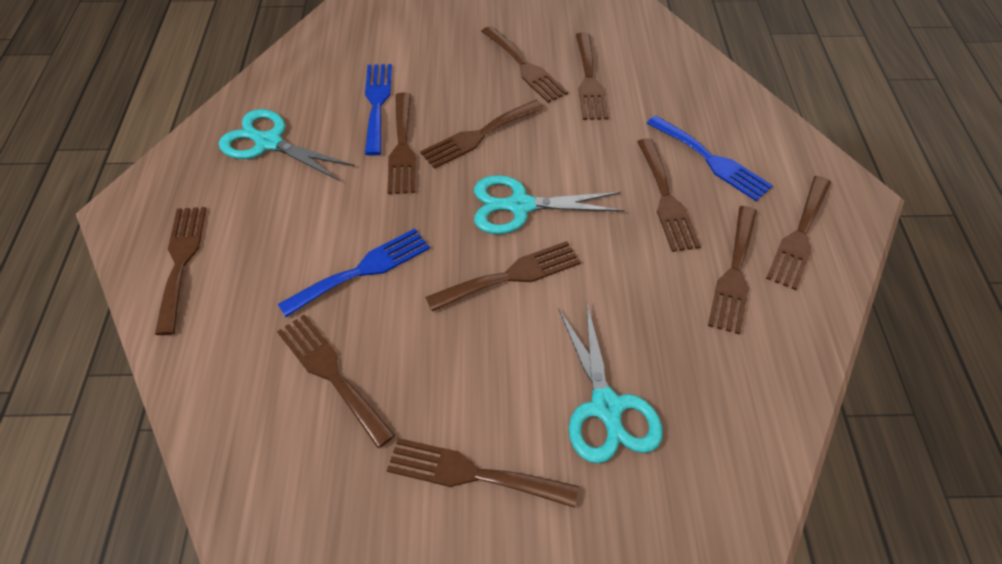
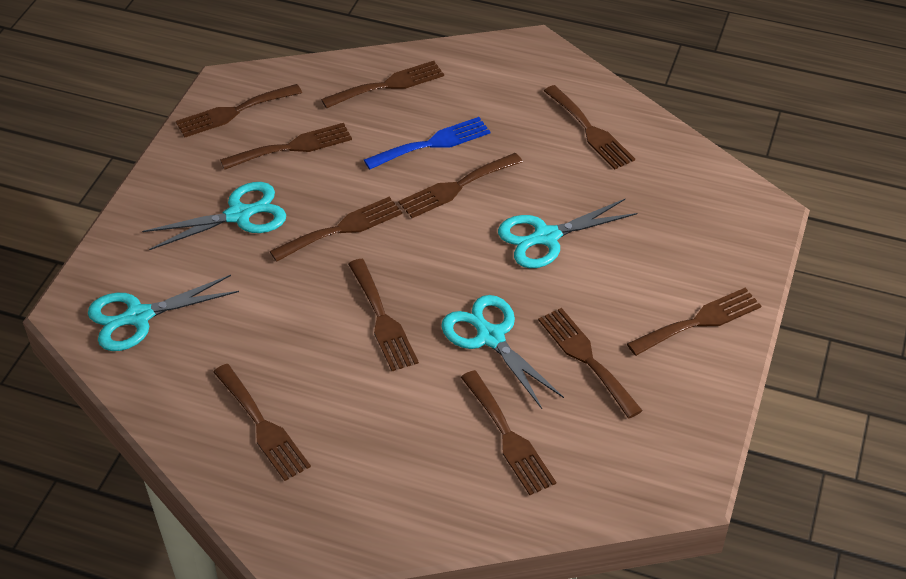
blue fork: 3 -> 1
turquoise scissors: 3 -> 4

